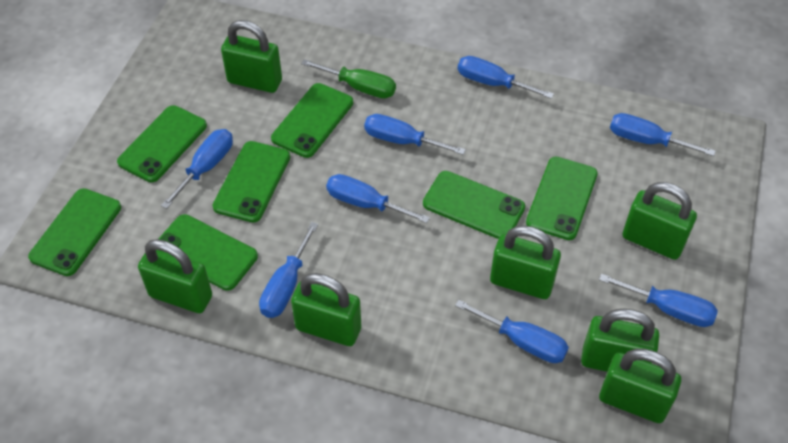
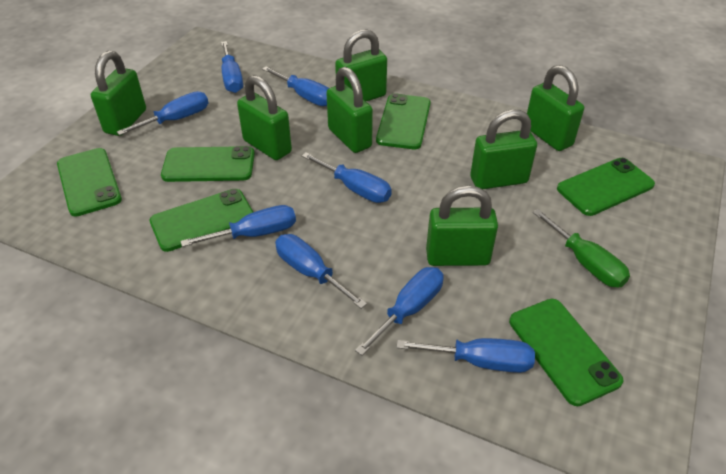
green phone: 7 -> 6

